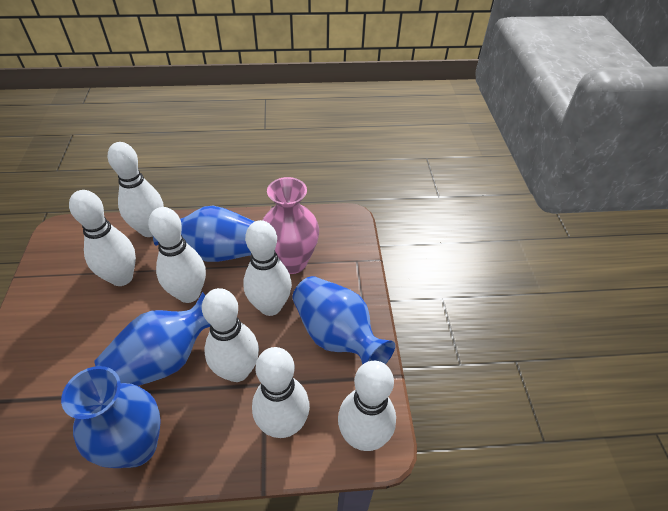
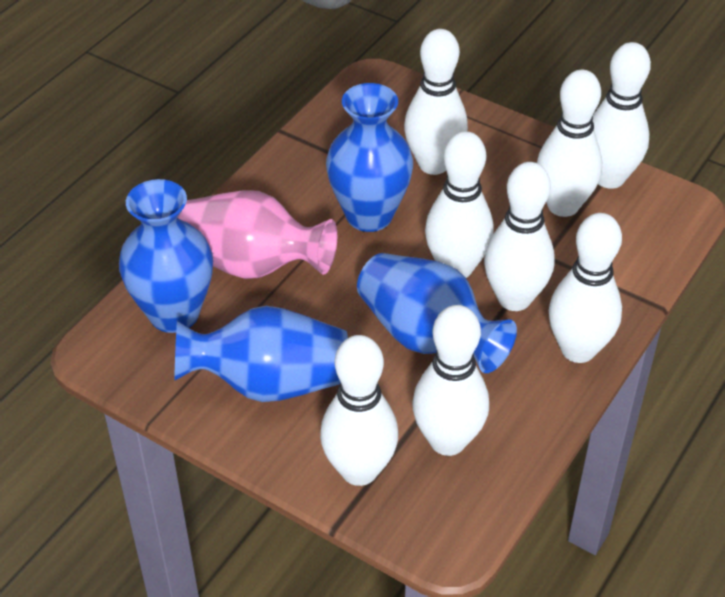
white bowling pin: 7 -> 8

